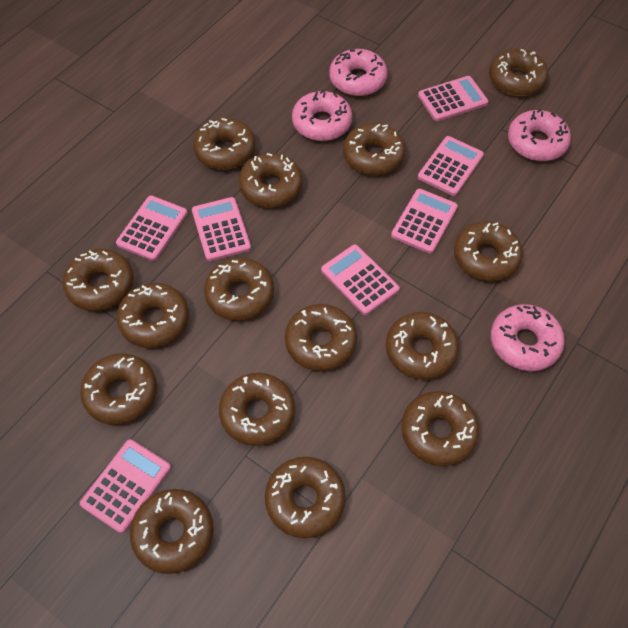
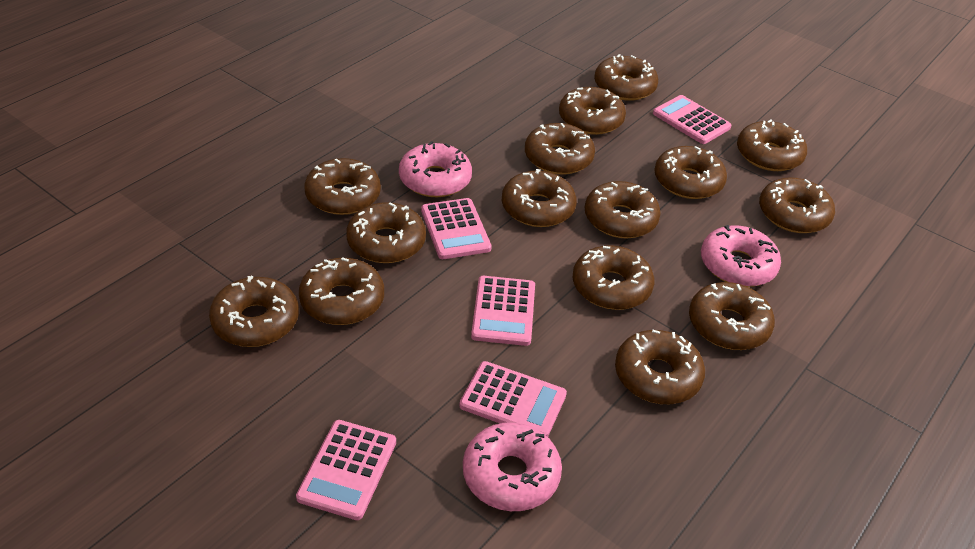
pink calculator: 7 -> 5
pink donut: 4 -> 3

